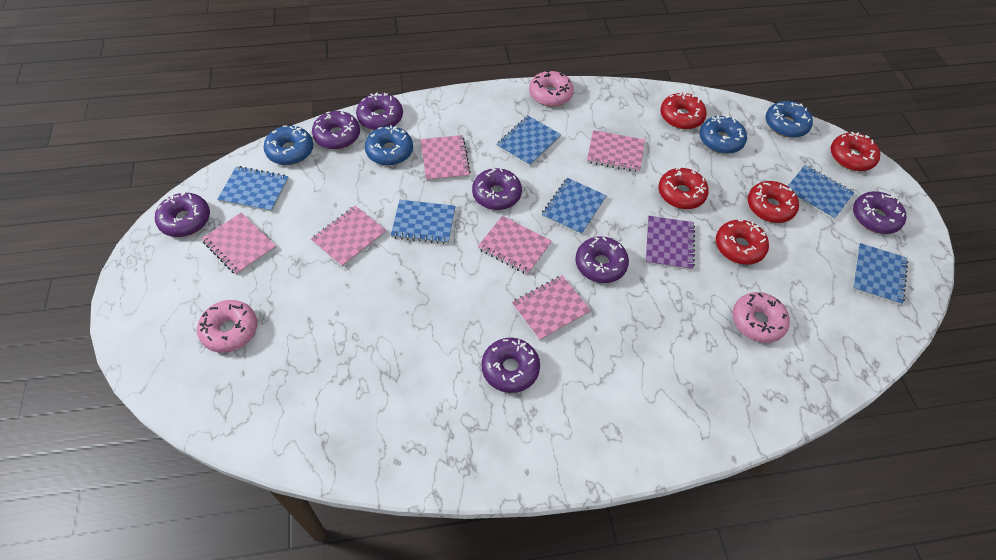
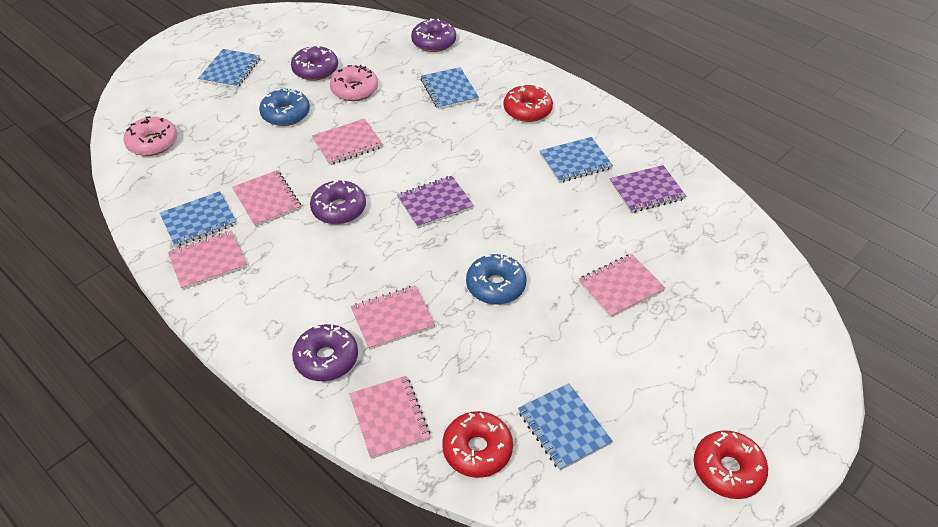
blue donut: 4 -> 2
blue notebook: 6 -> 5
pink donut: 3 -> 2
purple donut: 7 -> 4
purple notebook: 1 -> 2
red donut: 5 -> 3

